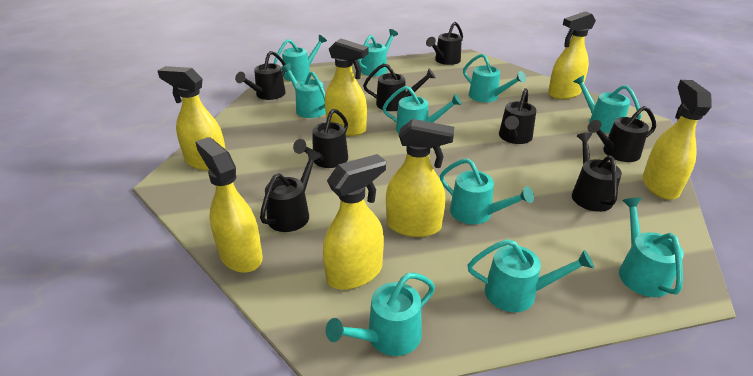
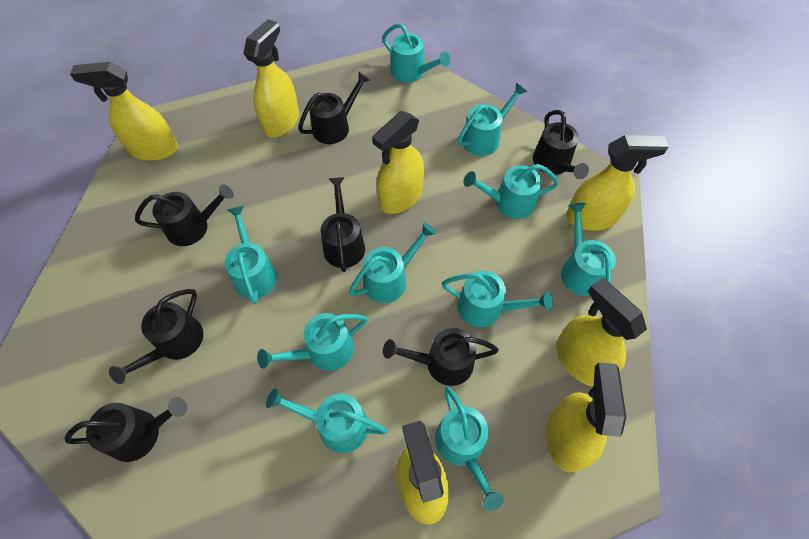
black watering can: 8 -> 7

